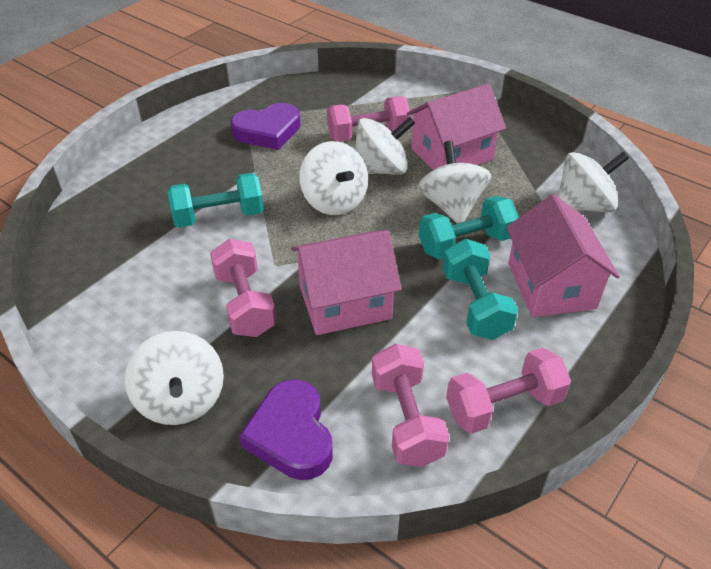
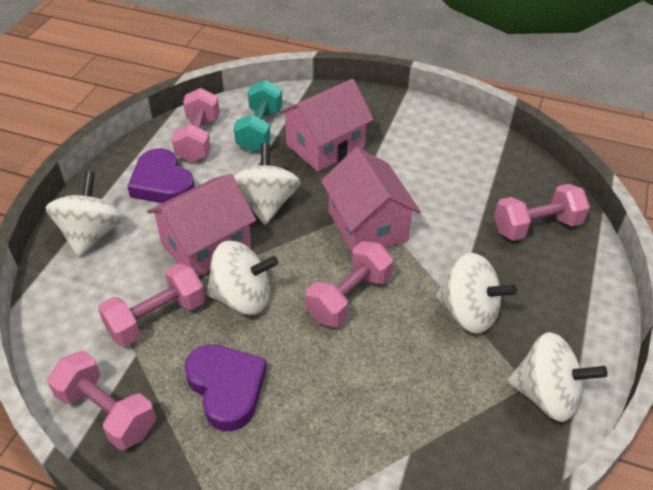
pink dumbbell: 4 -> 5
turquoise dumbbell: 3 -> 1

